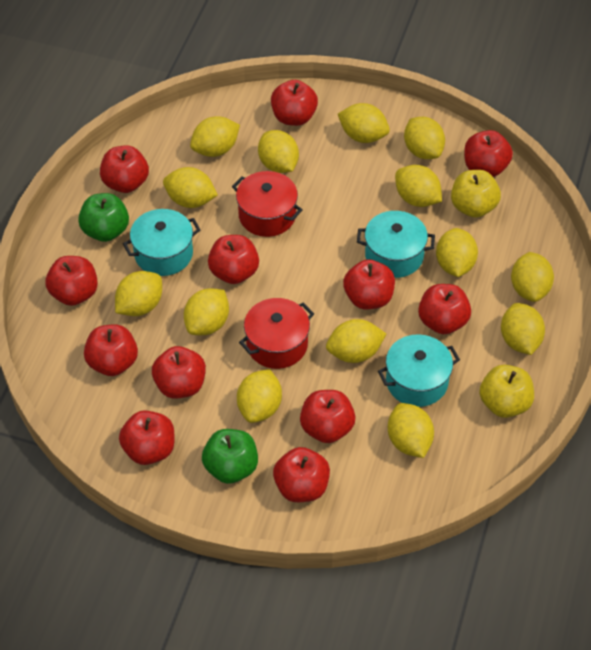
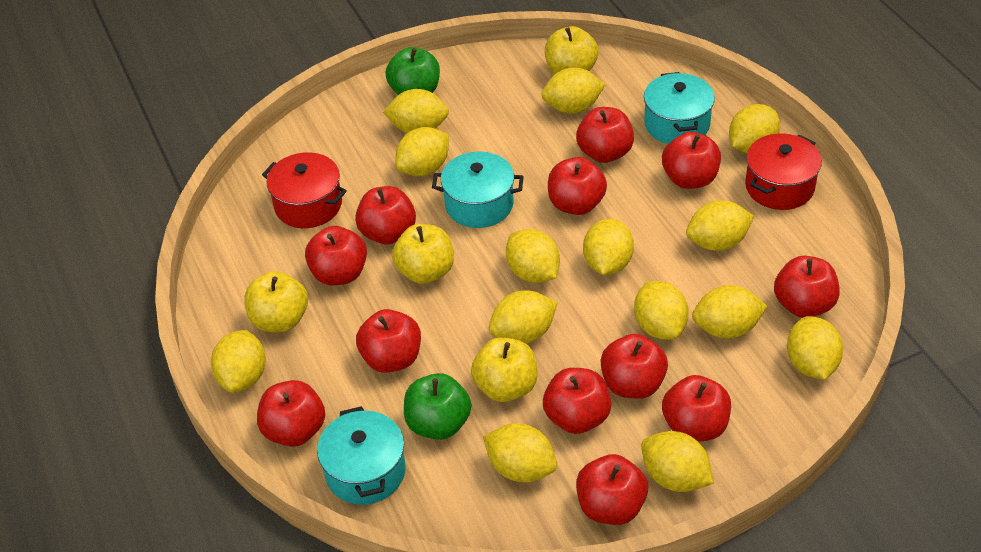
yellow apple: 2 -> 4

